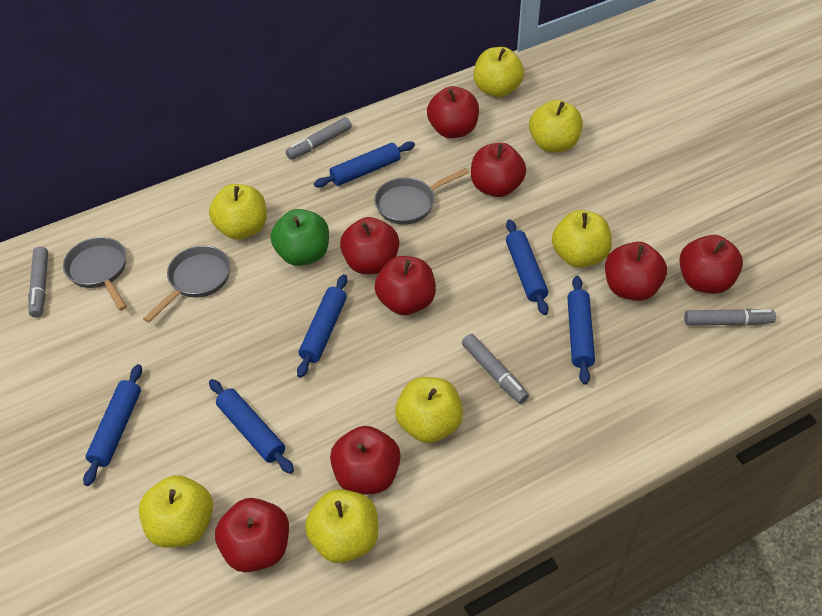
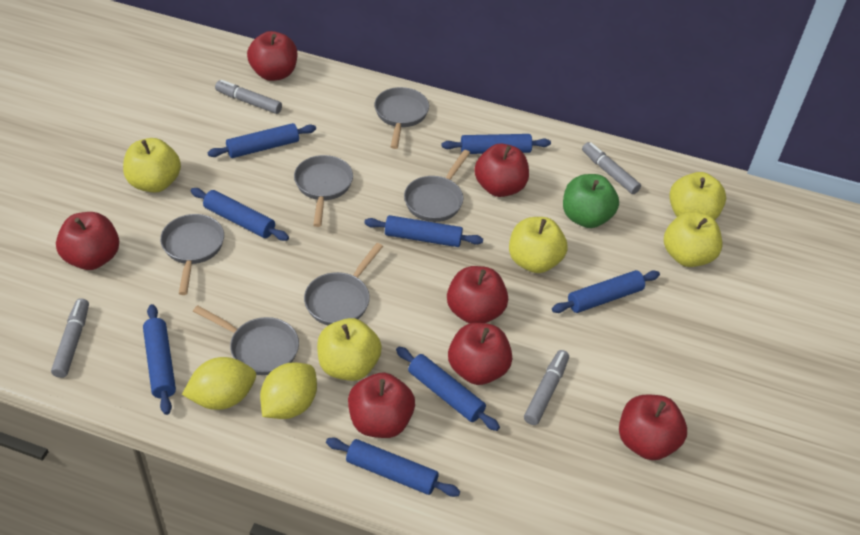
blue rolling pin: 6 -> 8
grey pan: 3 -> 6
red apple: 8 -> 7
yellow apple: 7 -> 5
yellow lemon: 0 -> 2

